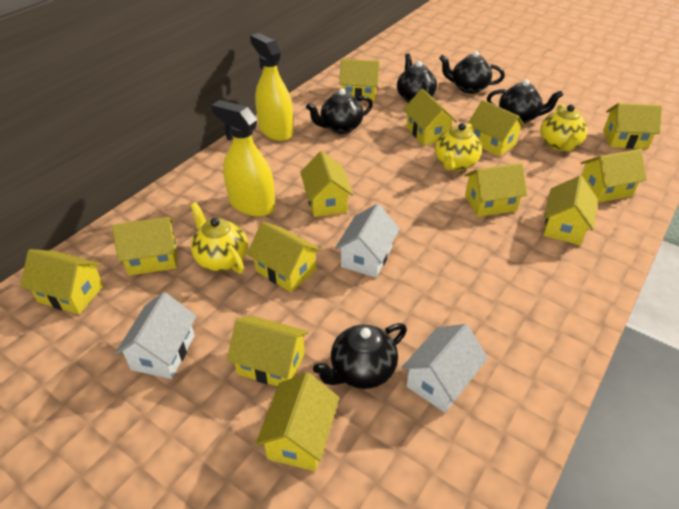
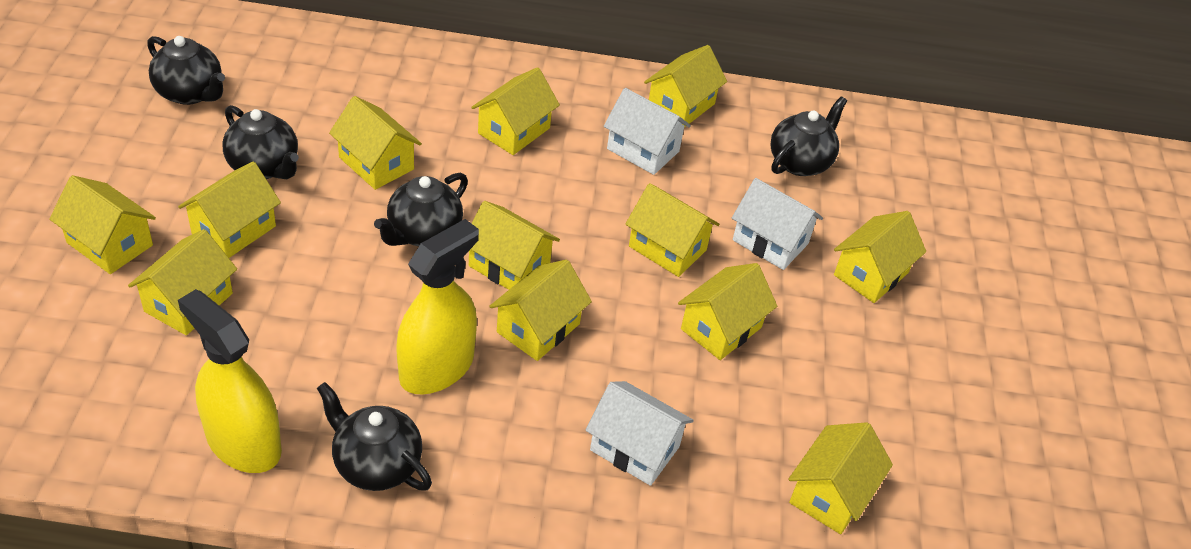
yellow house: 13 -> 12
yellow teapot: 3 -> 0

